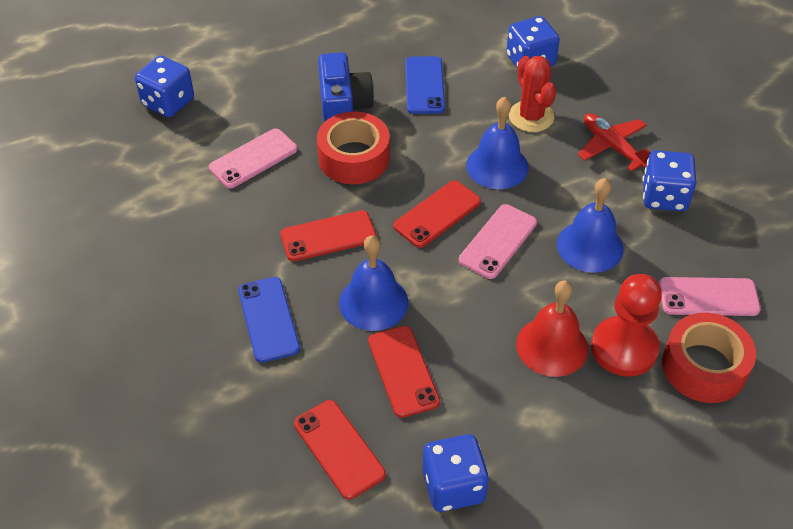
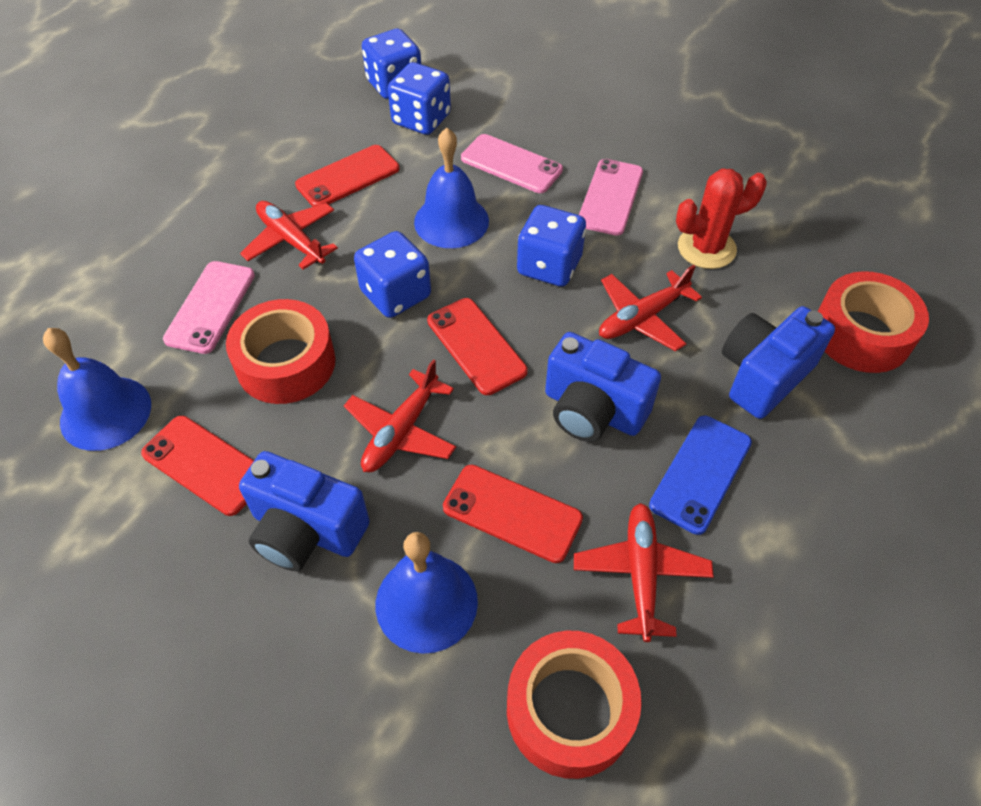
blue camera: 1 -> 3
blue phone: 2 -> 1
red bell: 1 -> 0
red pawn: 1 -> 0
red plane: 1 -> 4
red tape: 2 -> 3

